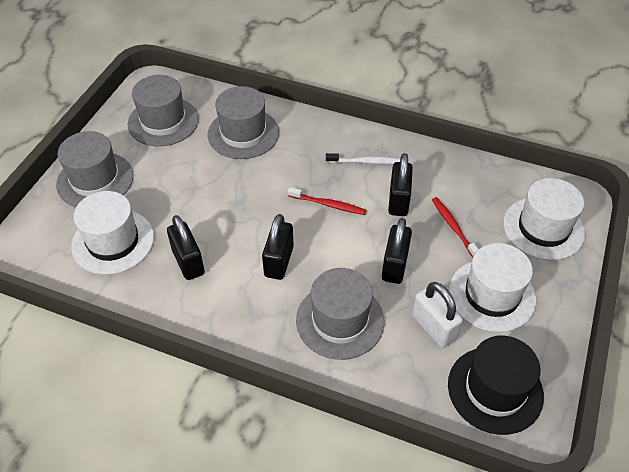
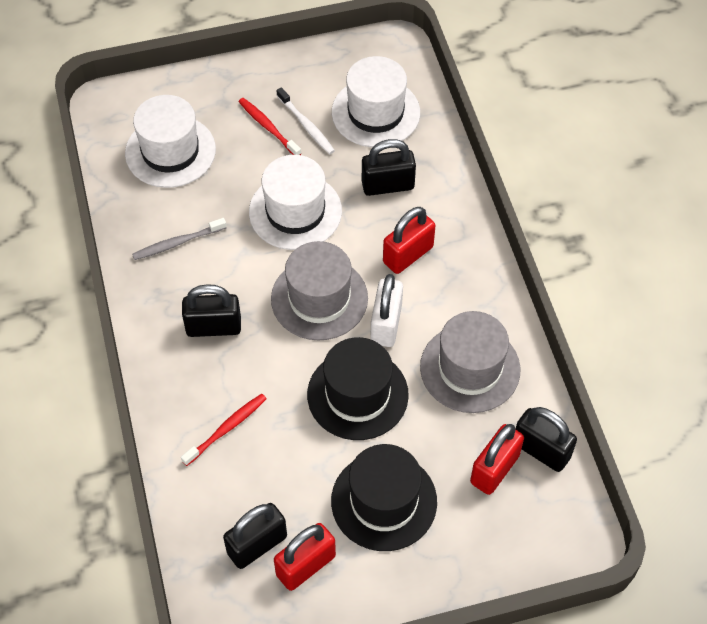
black hat: 1 -> 2
grey hat: 4 -> 2
grey toothbrush: 0 -> 1
red padlock: 0 -> 3

